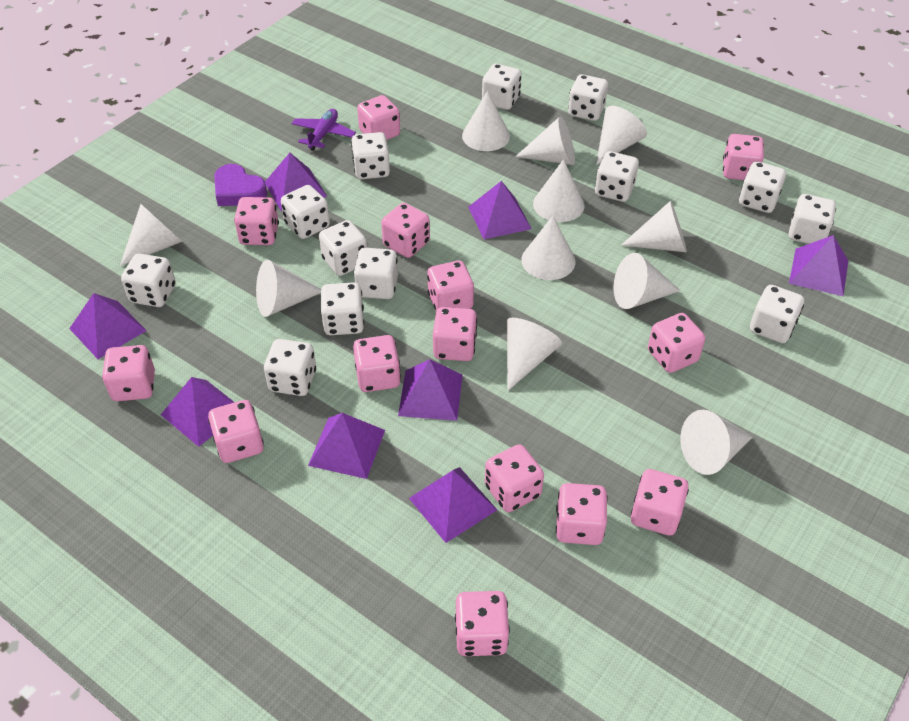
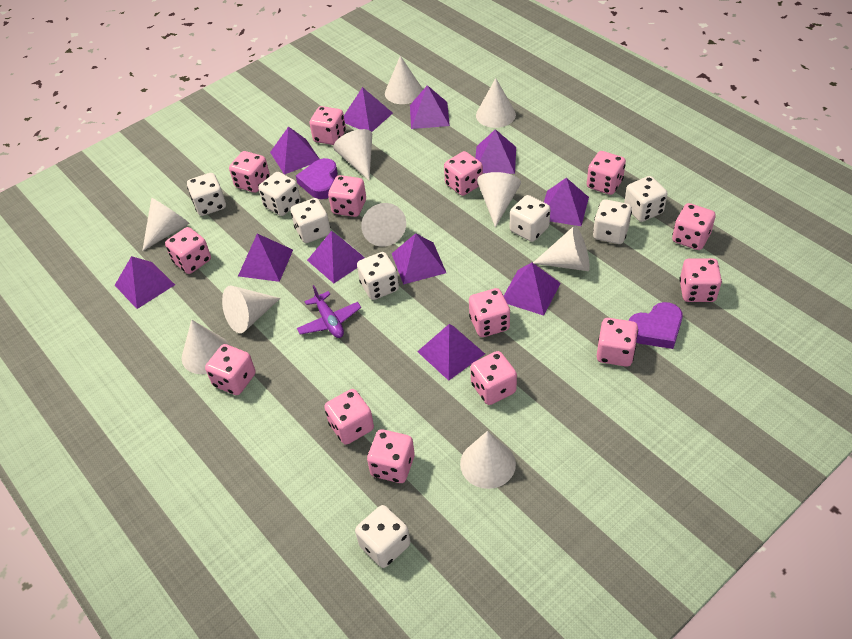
purple heart: 1 -> 2
purple pyramid: 8 -> 11
white cone: 11 -> 10
white dice: 13 -> 8

